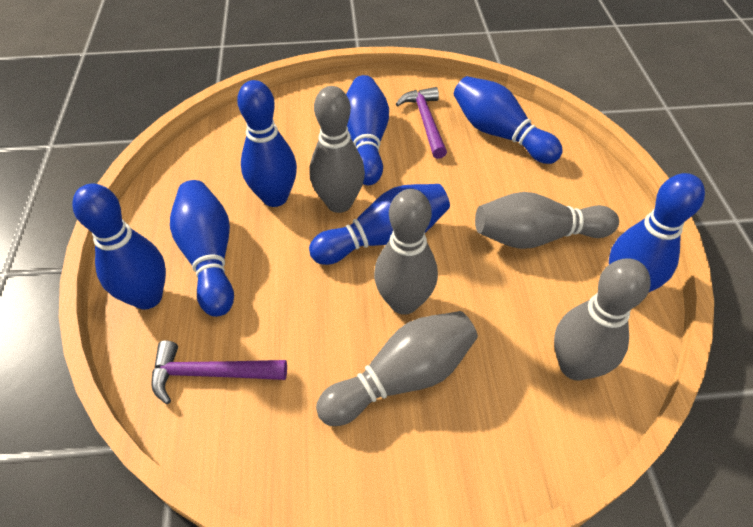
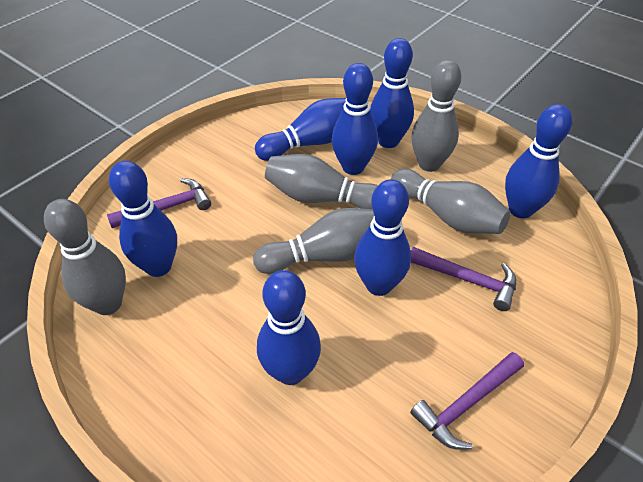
purple hammer: 2 -> 3

